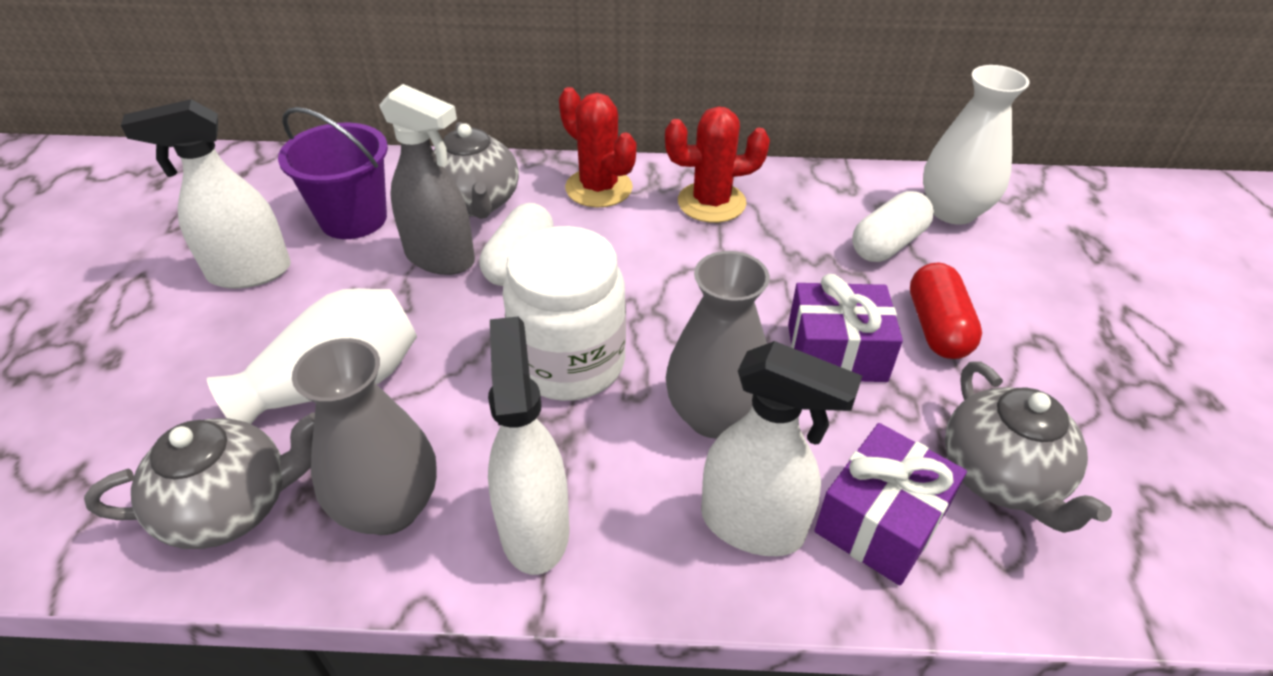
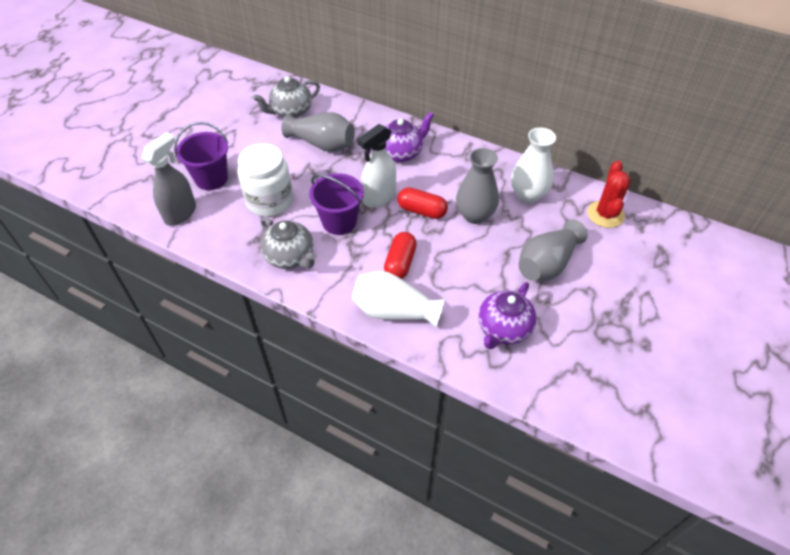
grey teapot: 3 -> 2
grey vase: 2 -> 3
purple bucket: 1 -> 2
purple gift: 2 -> 0
purple teapot: 0 -> 2
red cactus: 2 -> 1
red capsule: 1 -> 2
white capsule: 2 -> 0
white spray bottle: 3 -> 1

